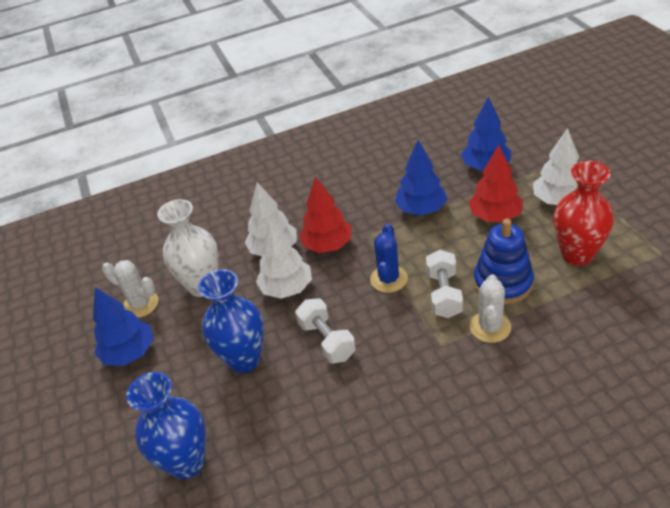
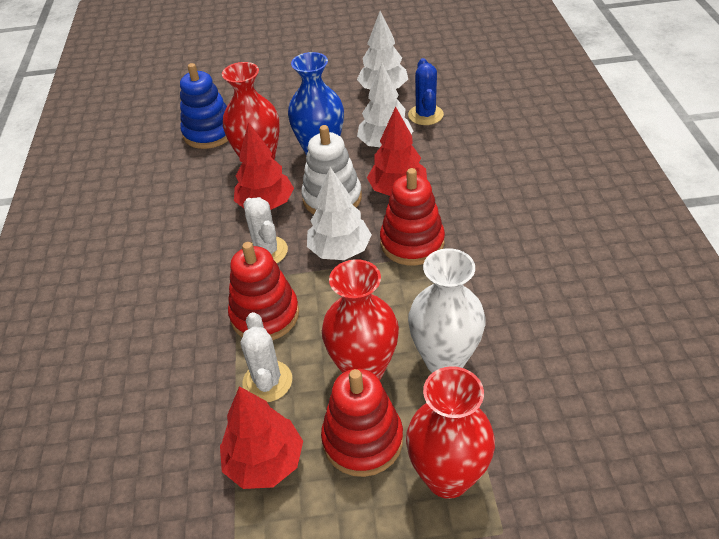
blue tree: 3 -> 0
blue vase: 2 -> 1
red stacking toy: 0 -> 3
red tree: 2 -> 3
red vase: 1 -> 3
white dumbbell: 2 -> 0
white stacking toy: 0 -> 1

